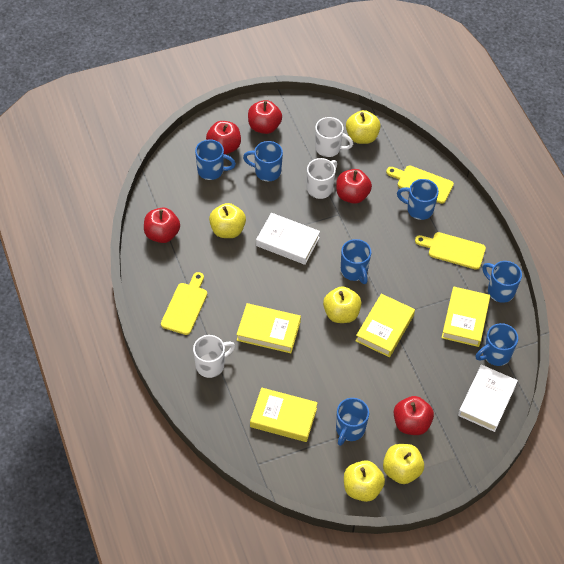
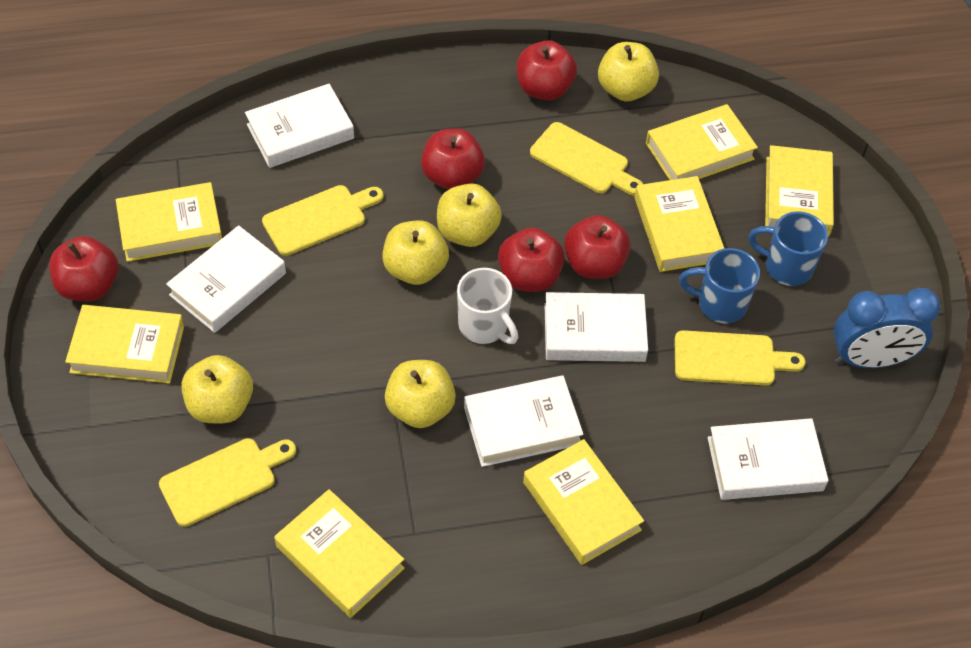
blue clock: 0 -> 1
blue mug: 7 -> 2
white book: 2 -> 5
white mug: 3 -> 1
yellow book: 4 -> 7
yellow cutting board: 3 -> 4

